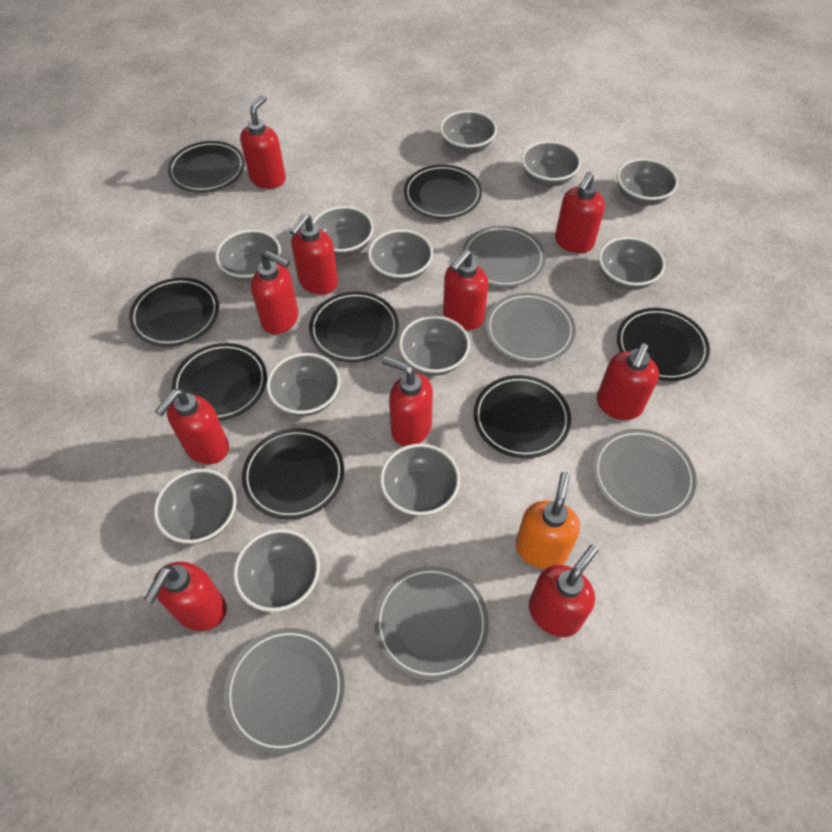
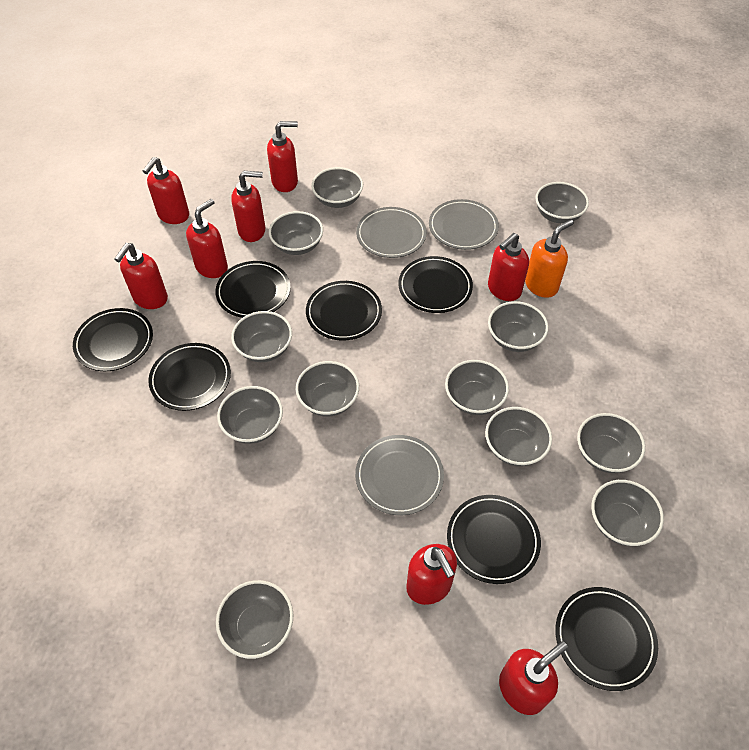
black plate: 8 -> 7
grey plate: 5 -> 3
red soap dispenser: 10 -> 8

